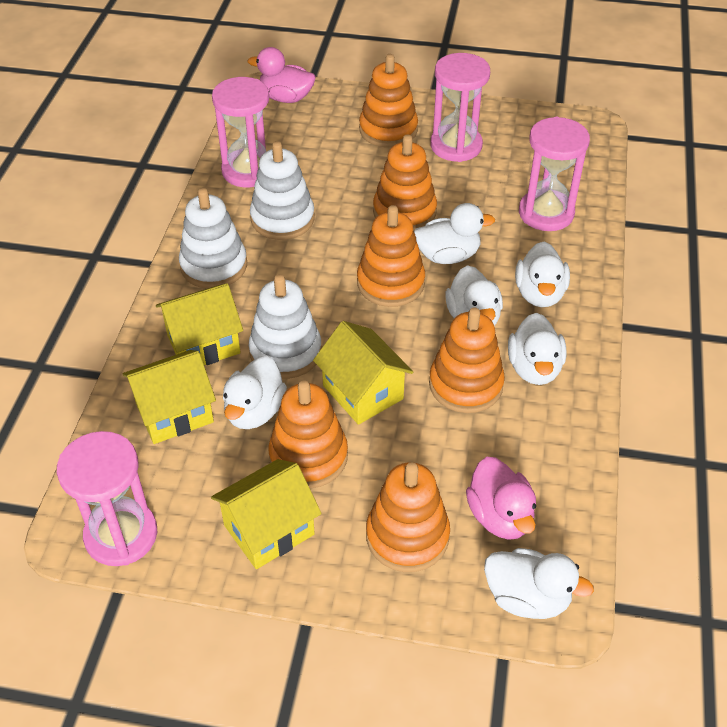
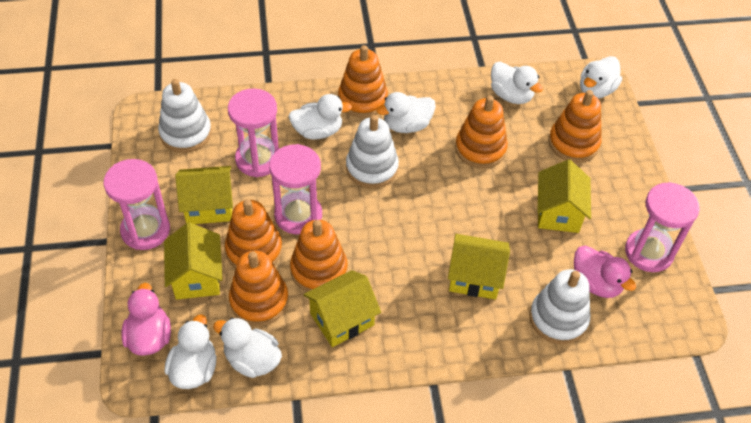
yellow house: 4 -> 5

